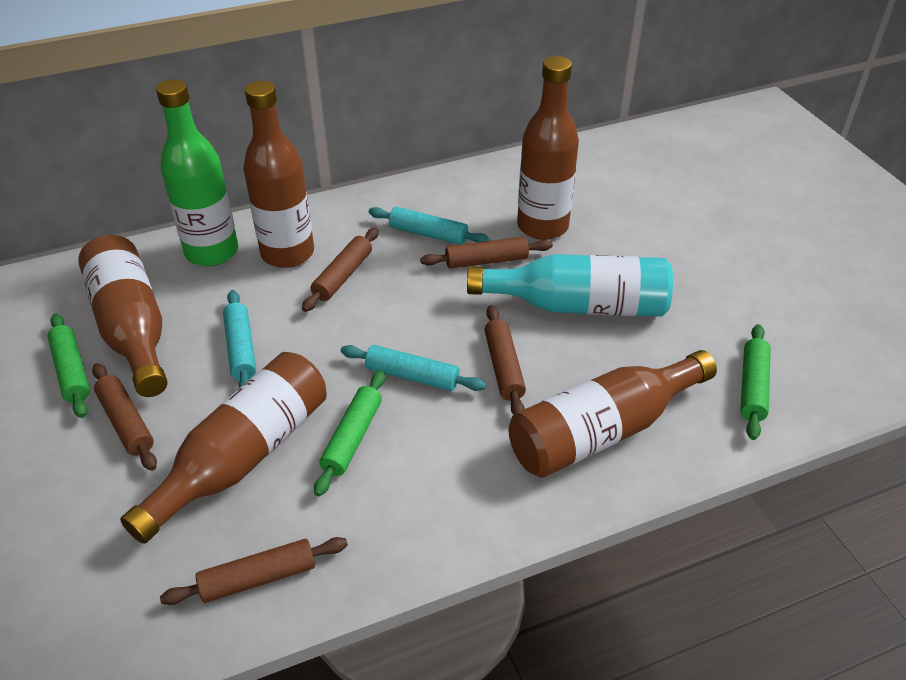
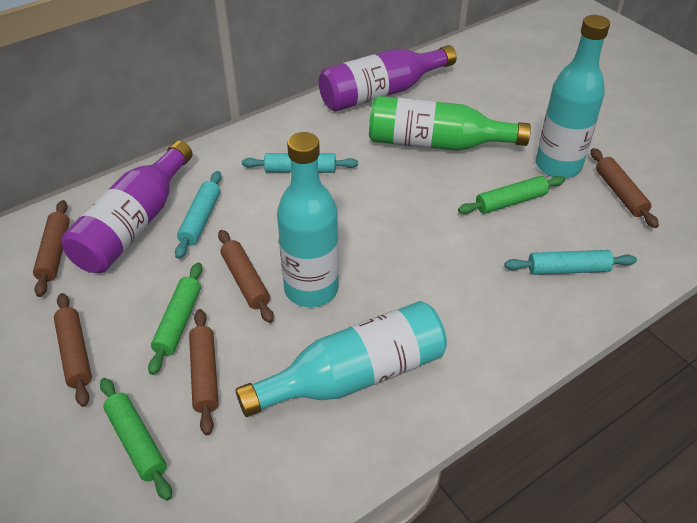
brown bottle: 5 -> 0
purple bottle: 0 -> 2
turquoise bottle: 1 -> 3

